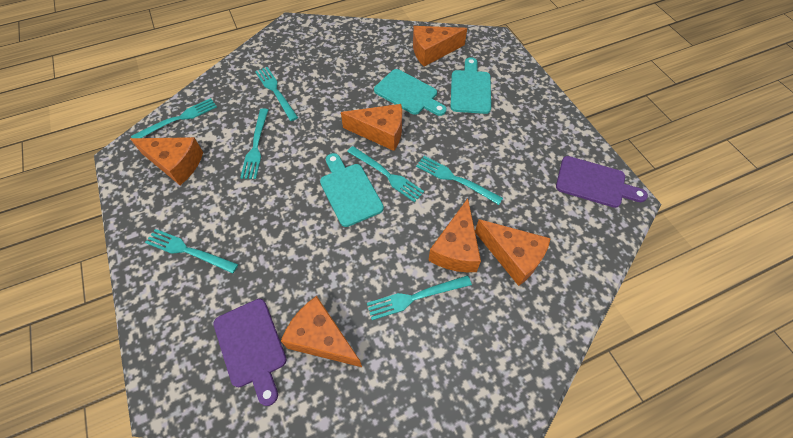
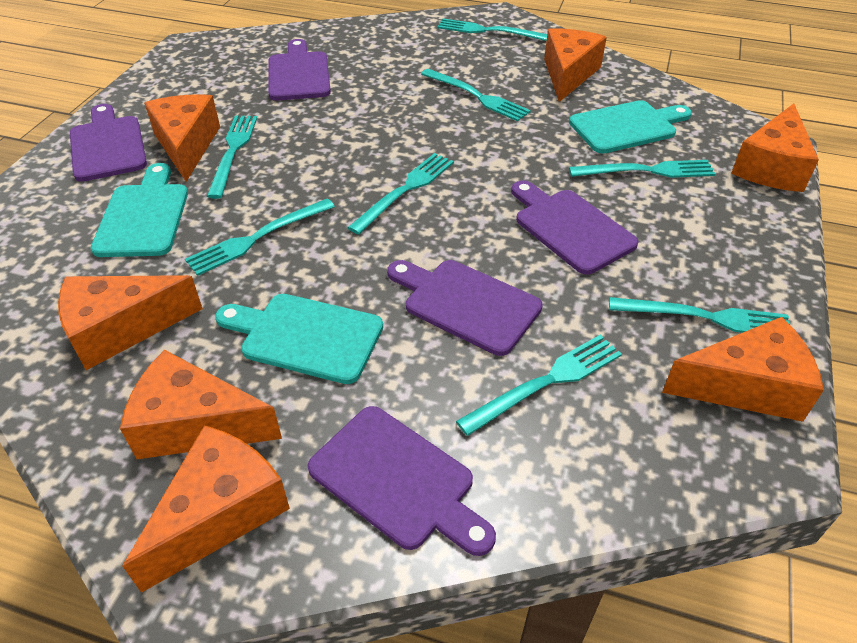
orange cheese: 6 -> 7
purple cutting board: 2 -> 5
turquoise fork: 7 -> 8

